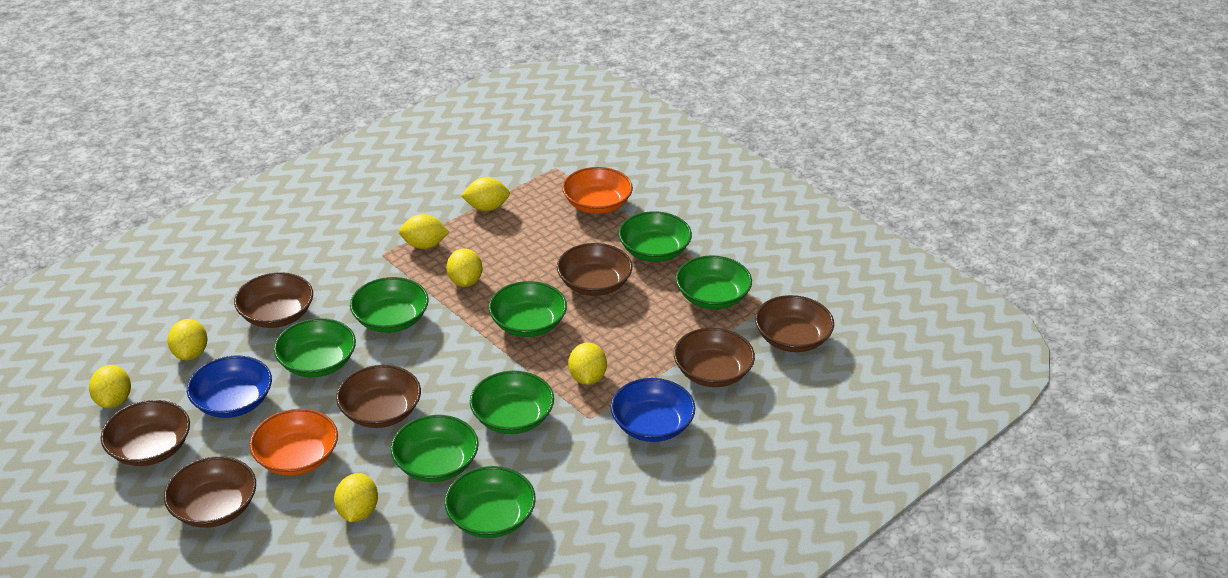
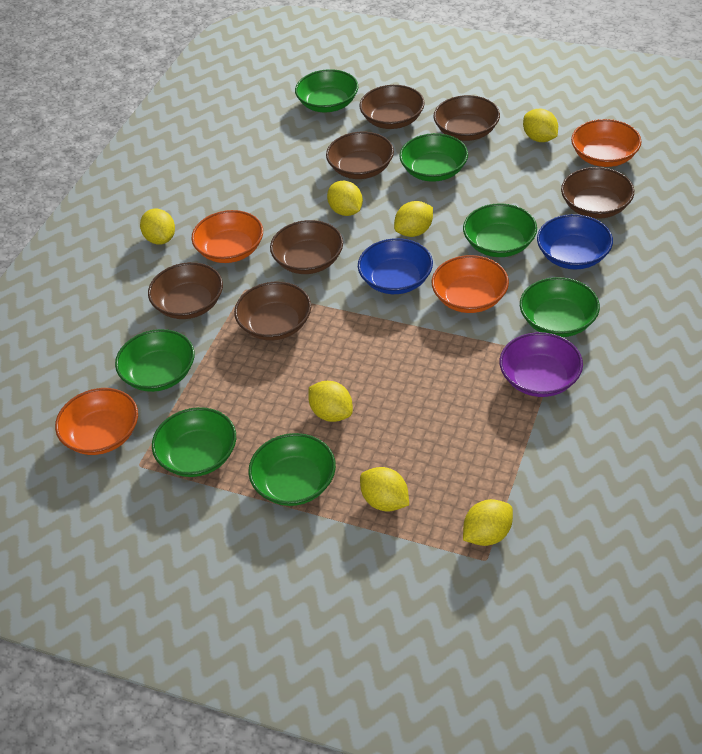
green bowl: 8 -> 7
orange bowl: 2 -> 4
purple bowl: 0 -> 1

